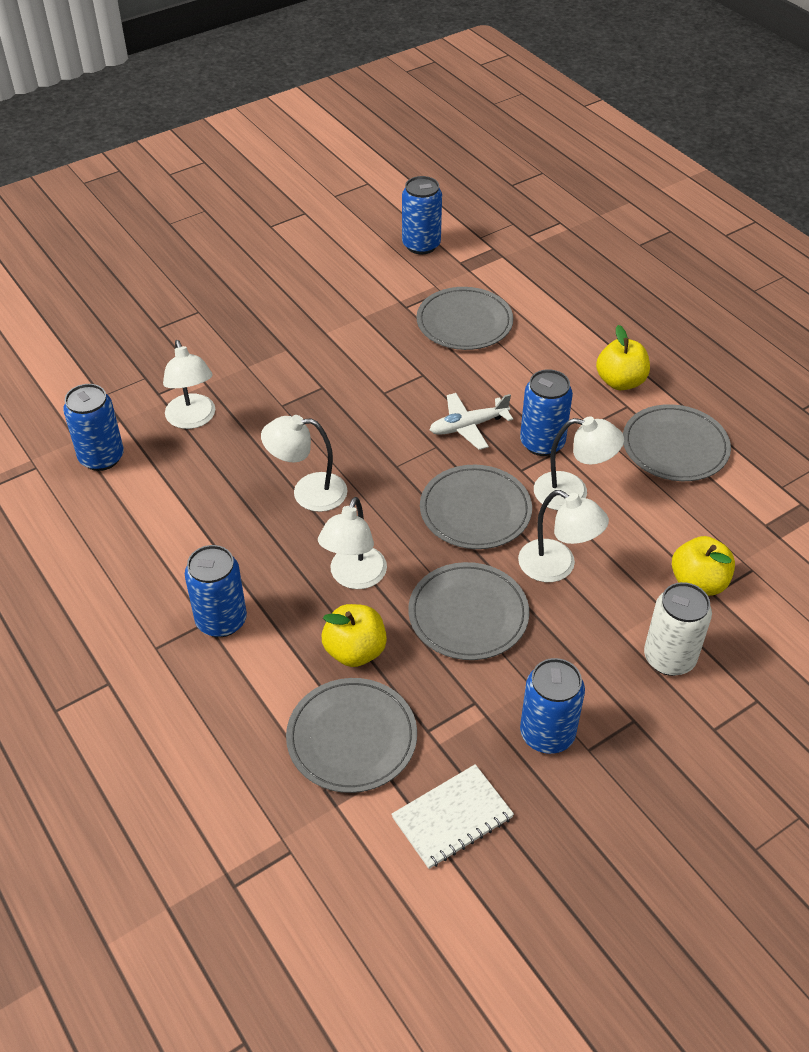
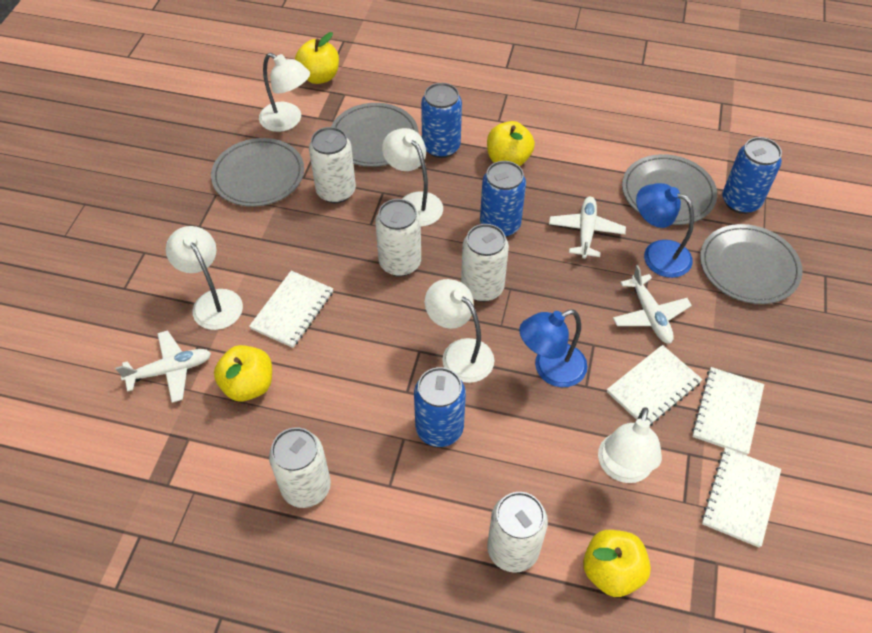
blue can: 5 -> 4
blue lamp: 0 -> 2
grey plate: 5 -> 4
white can: 1 -> 5
white notebook: 1 -> 4
white plane: 1 -> 3
yellow apple: 3 -> 4

